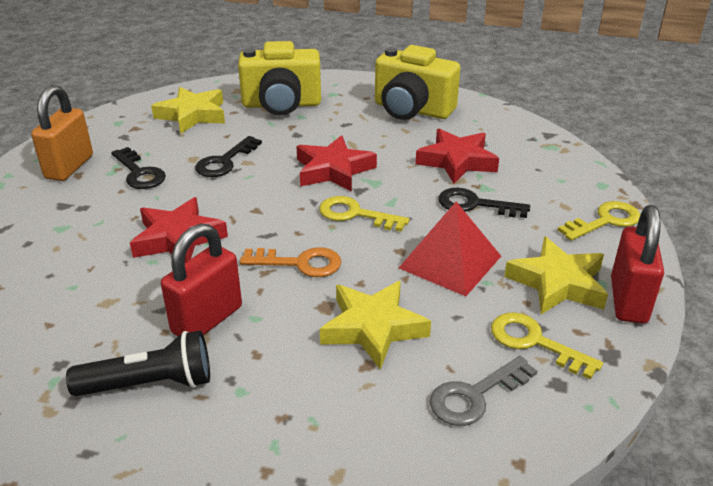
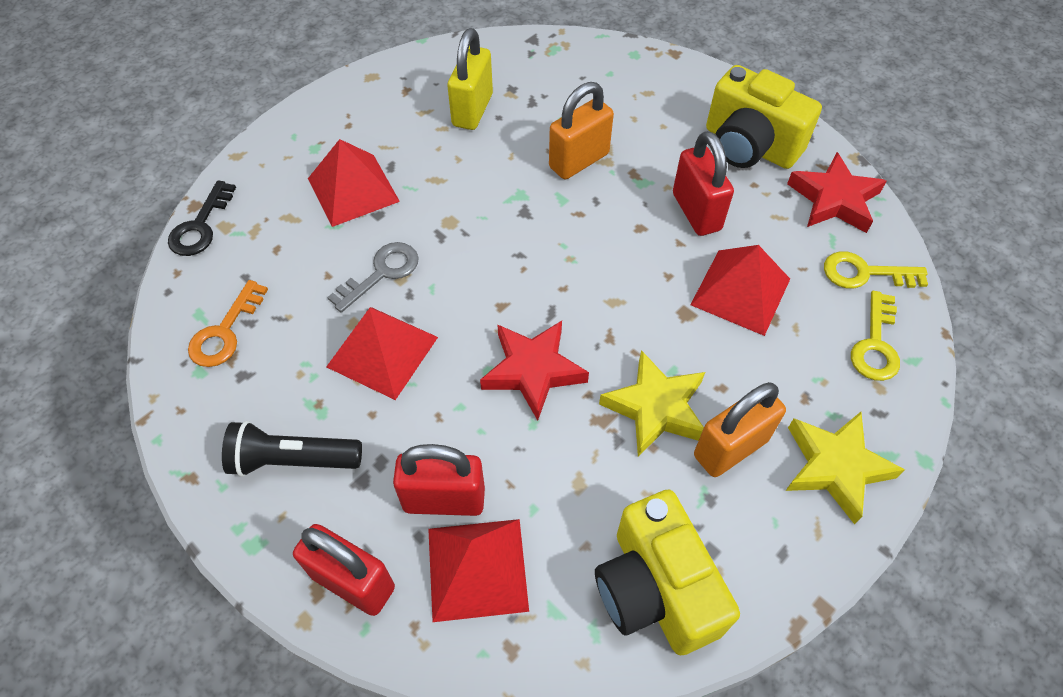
black key: 3 -> 1
orange padlock: 1 -> 2
red padlock: 2 -> 3
red pyramid: 1 -> 4
red star: 3 -> 2
yellow key: 3 -> 2
yellow padlock: 0 -> 1
yellow star: 3 -> 2

